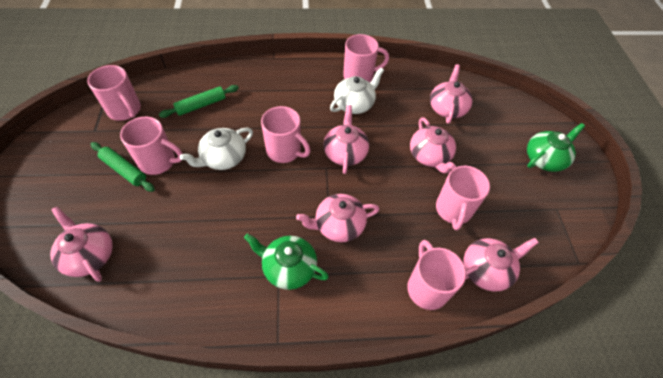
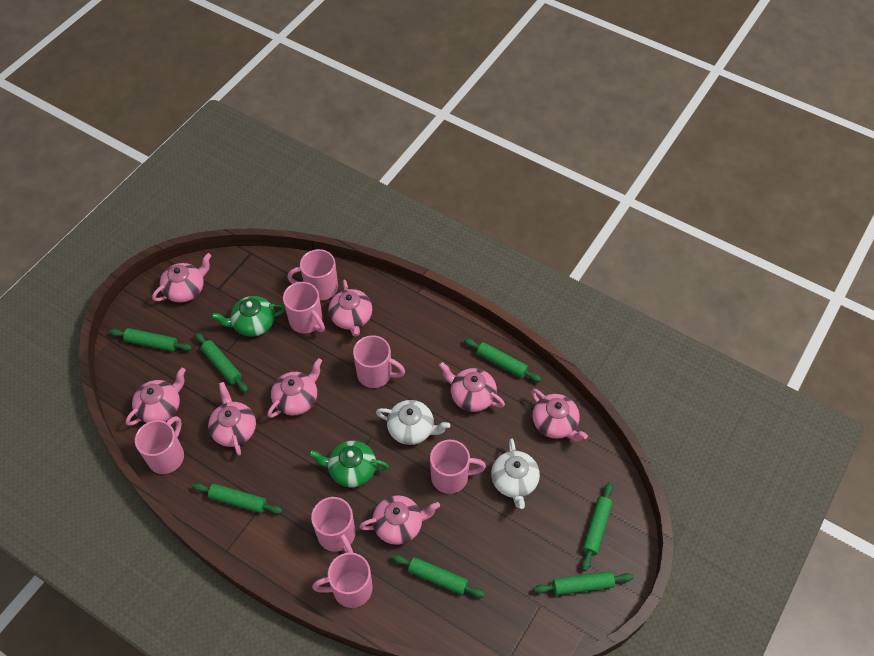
green rolling pin: 2 -> 7
pink mug: 6 -> 7
pink teapot: 6 -> 8

